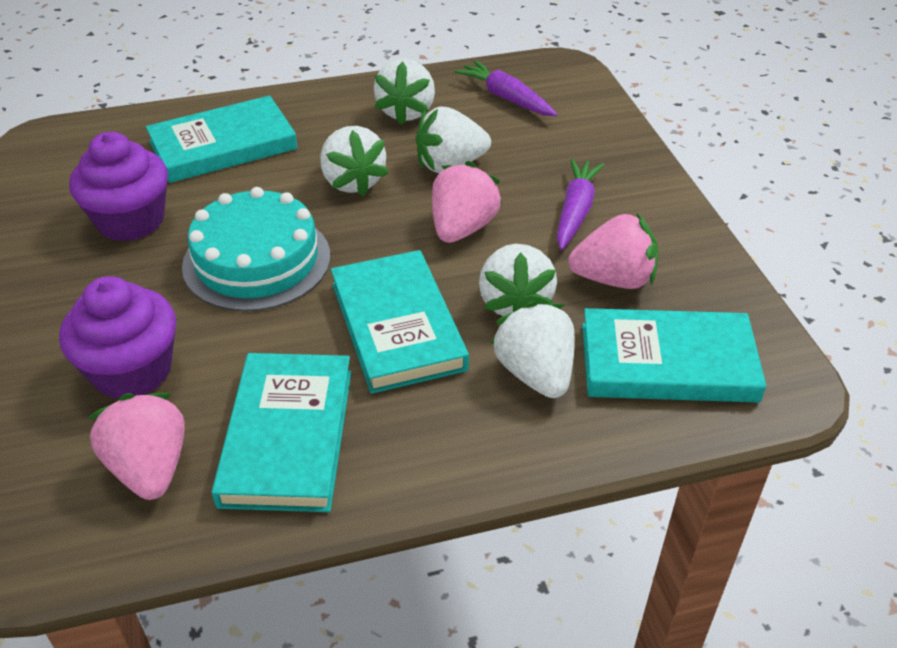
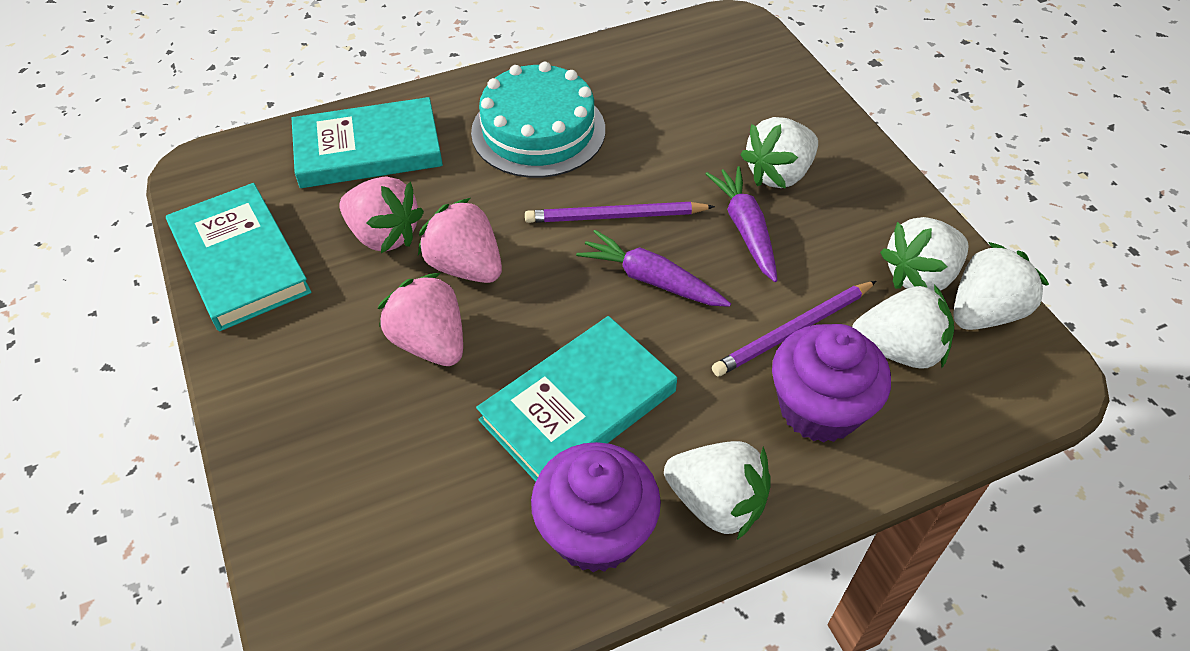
purple pencil: 0 -> 2
turquoise book: 4 -> 3

